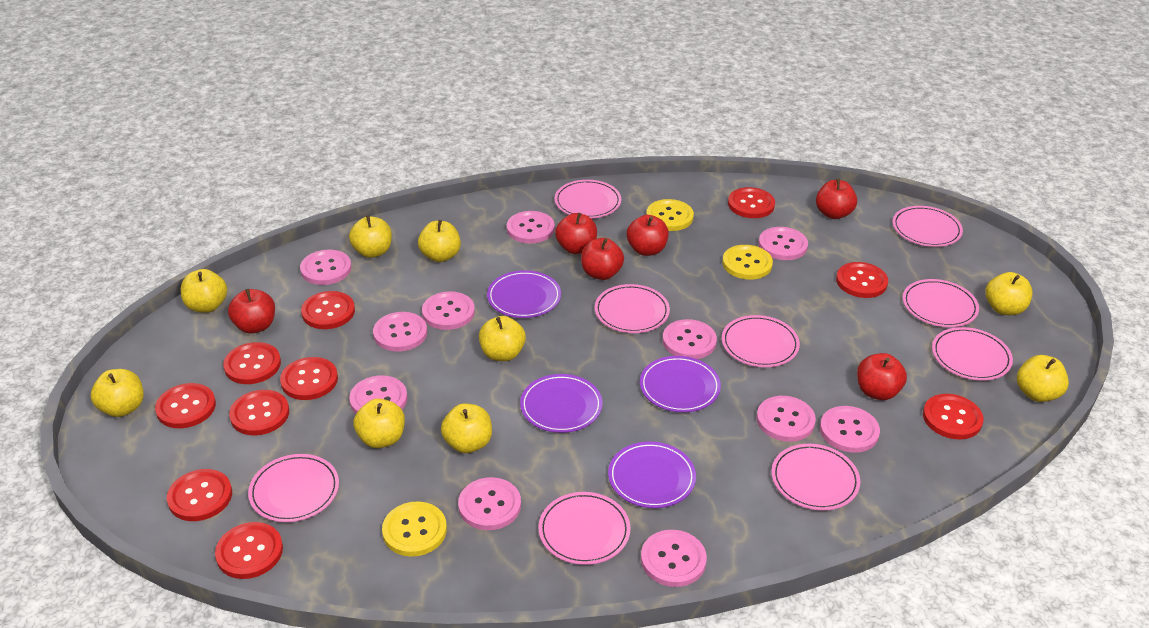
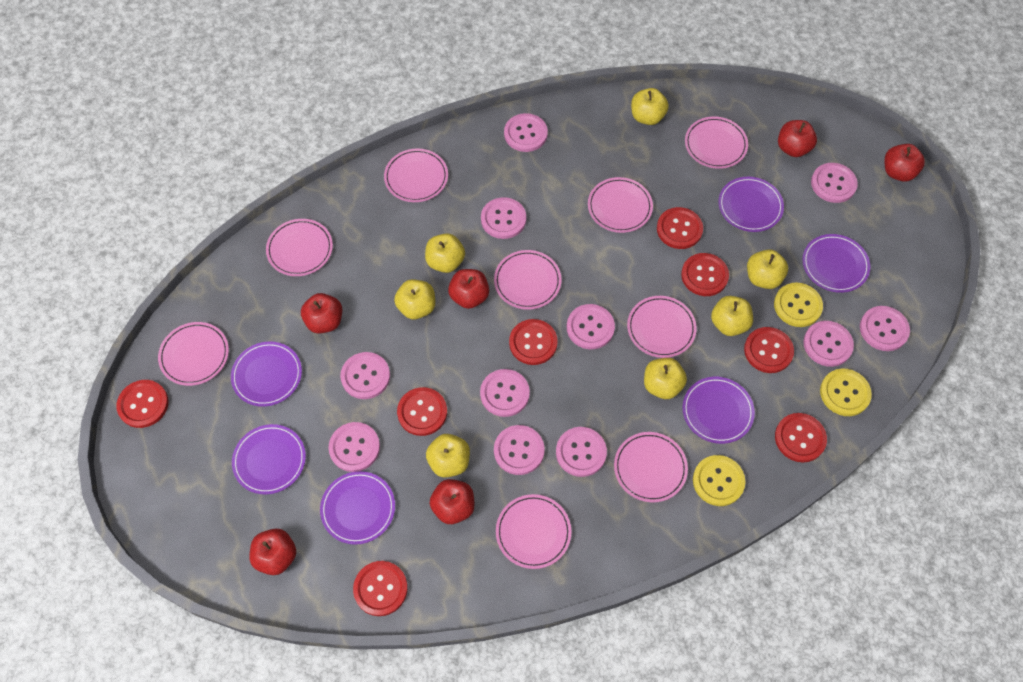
purple plate: 4 -> 6
red button: 10 -> 8
yellow apple: 9 -> 7

